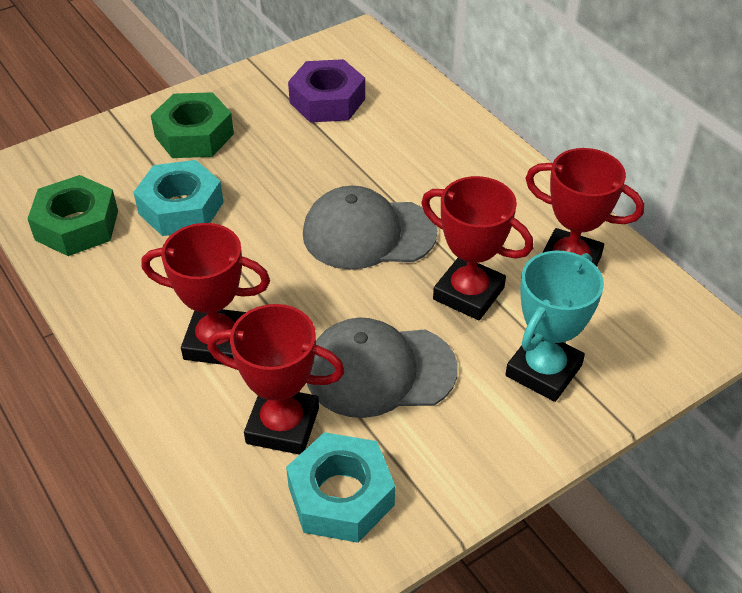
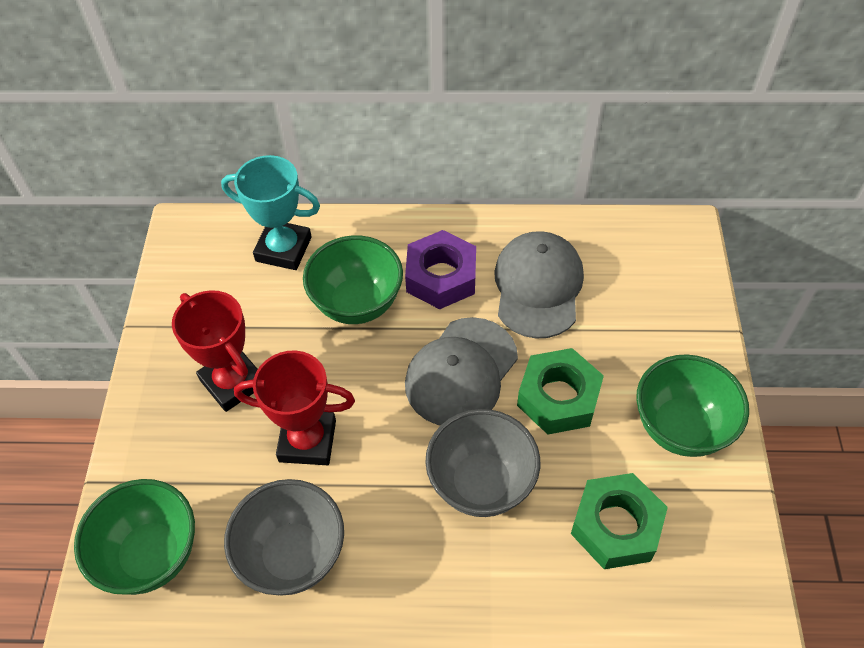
green bowl: 0 -> 3
grey bowl: 0 -> 2
red trophy: 4 -> 2
turquoise nut: 2 -> 0

